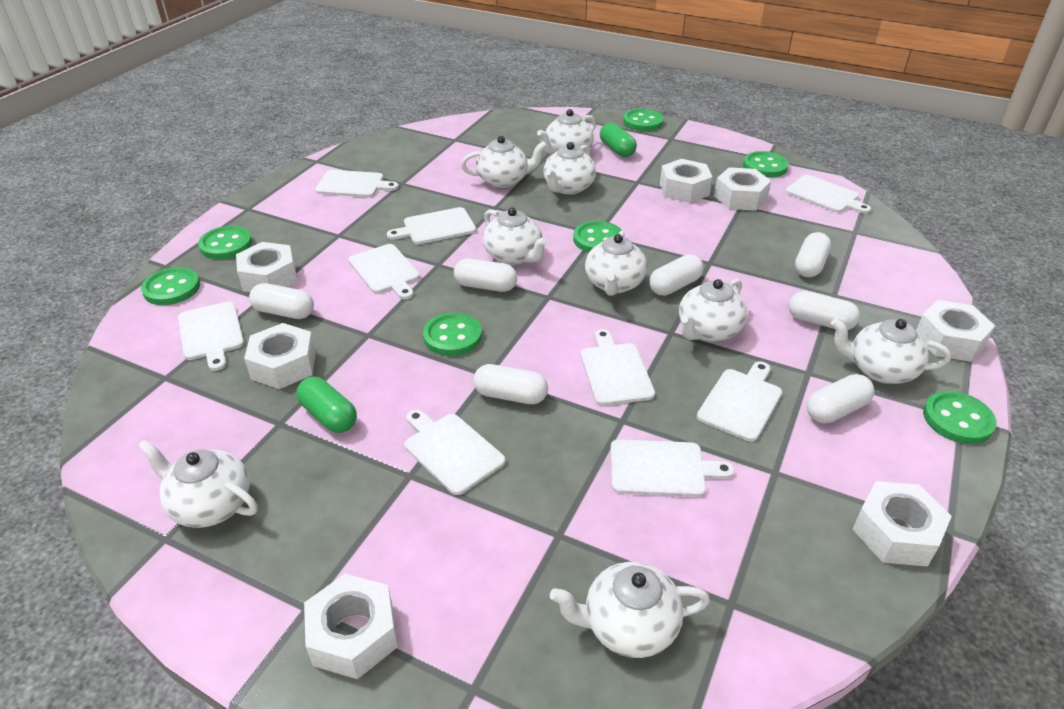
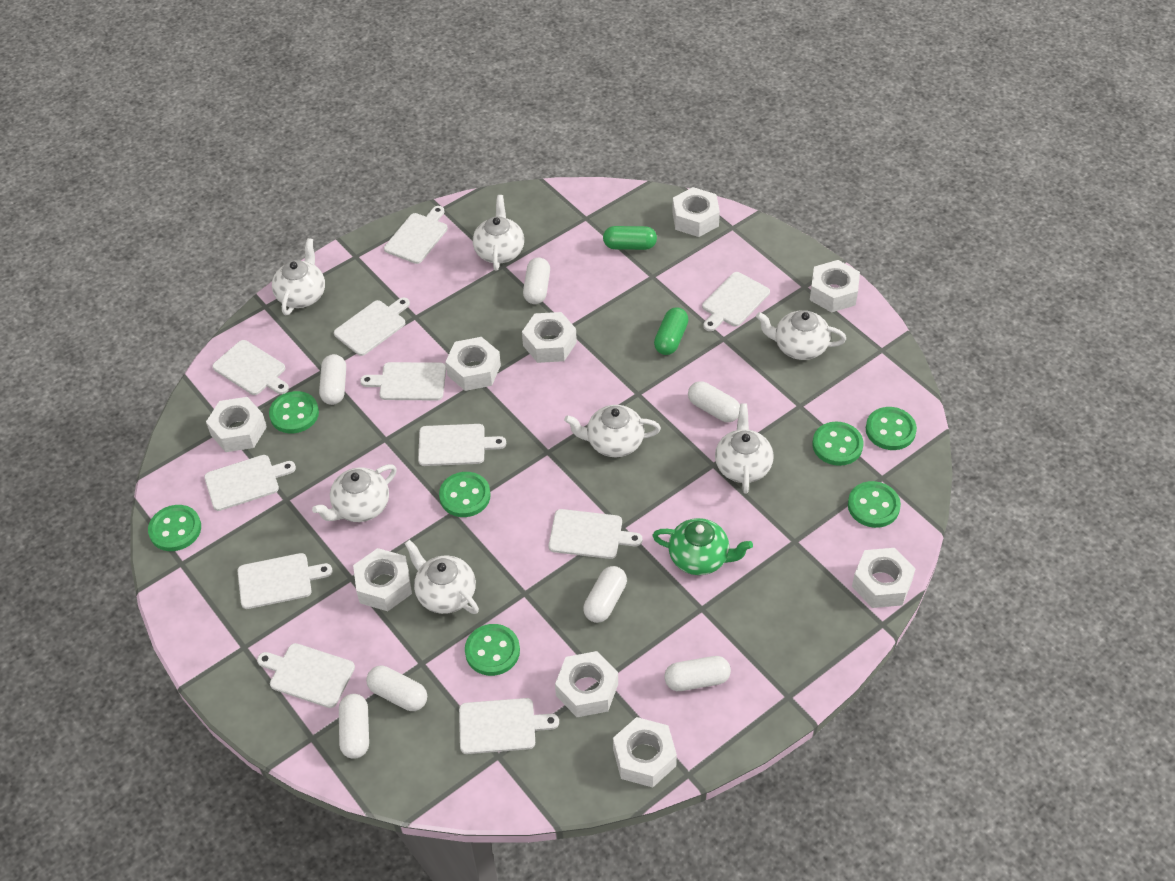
green teapot: 0 -> 1
white cutting board: 9 -> 11
white nut: 7 -> 9
white teapot: 9 -> 7

